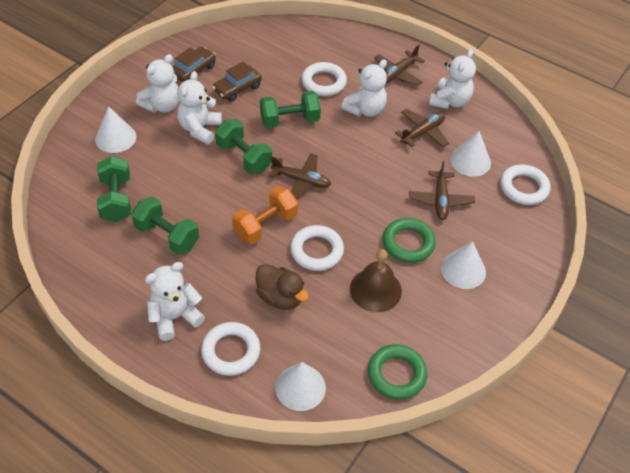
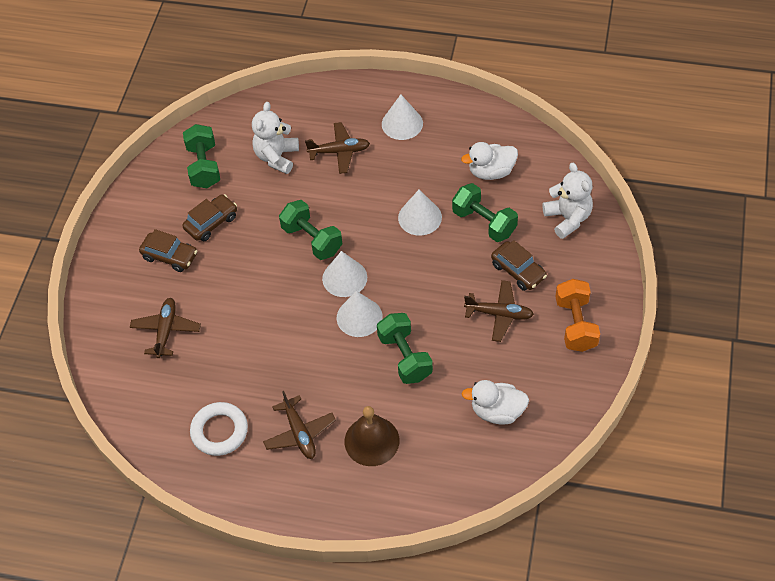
brown car: 2 -> 3
brown duck: 1 -> 0
green ring: 2 -> 0
white duck: 0 -> 2
white ring: 4 -> 1
white teddy bear: 5 -> 2

